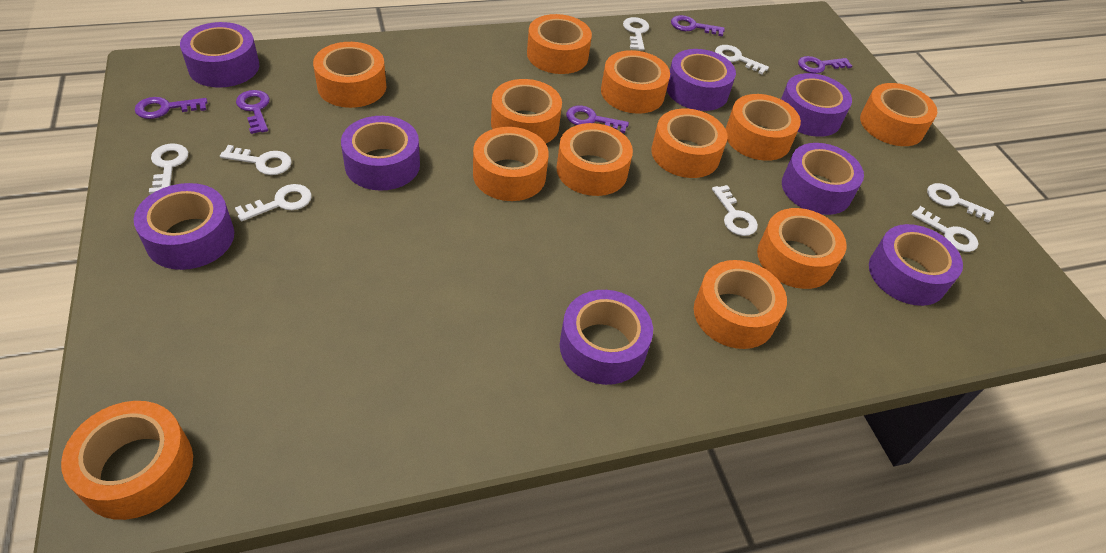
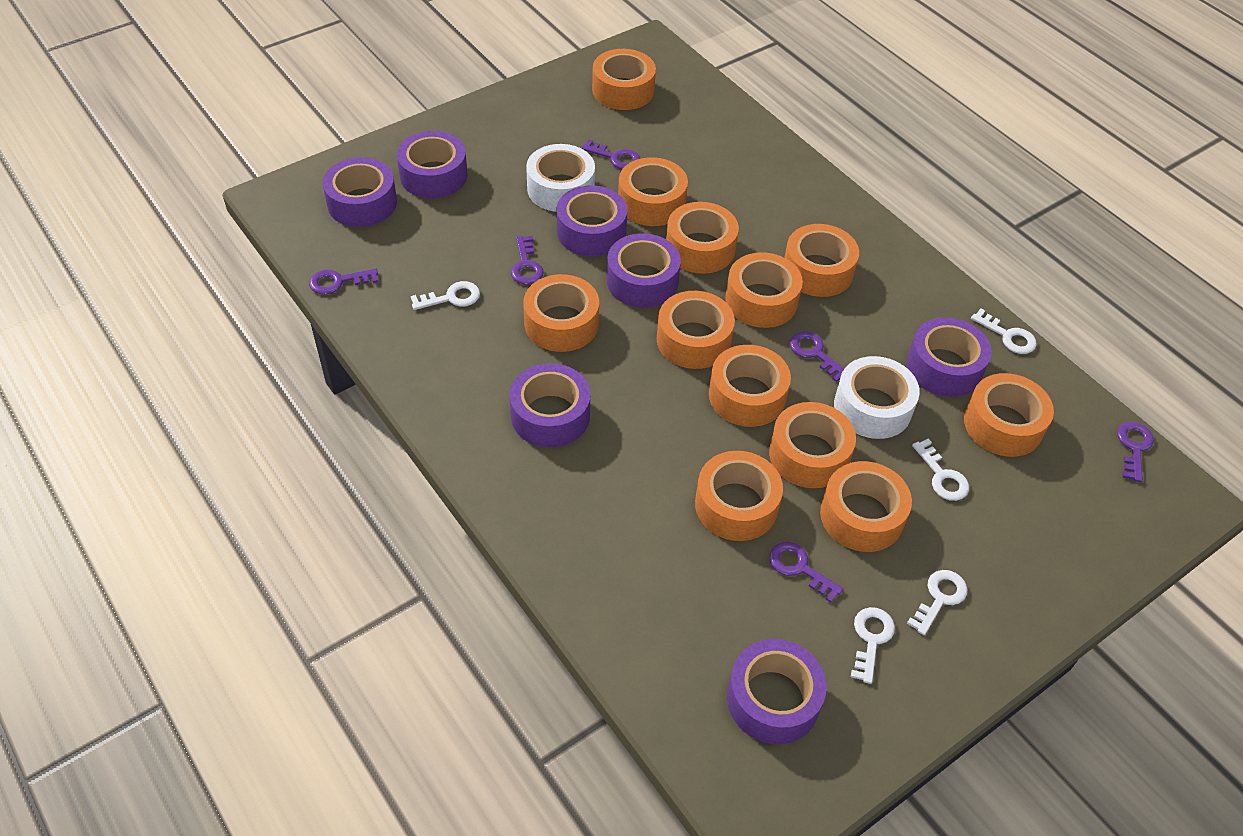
purple key: 5 -> 6
purple tape: 8 -> 7
white key: 8 -> 5
white tape: 0 -> 2

